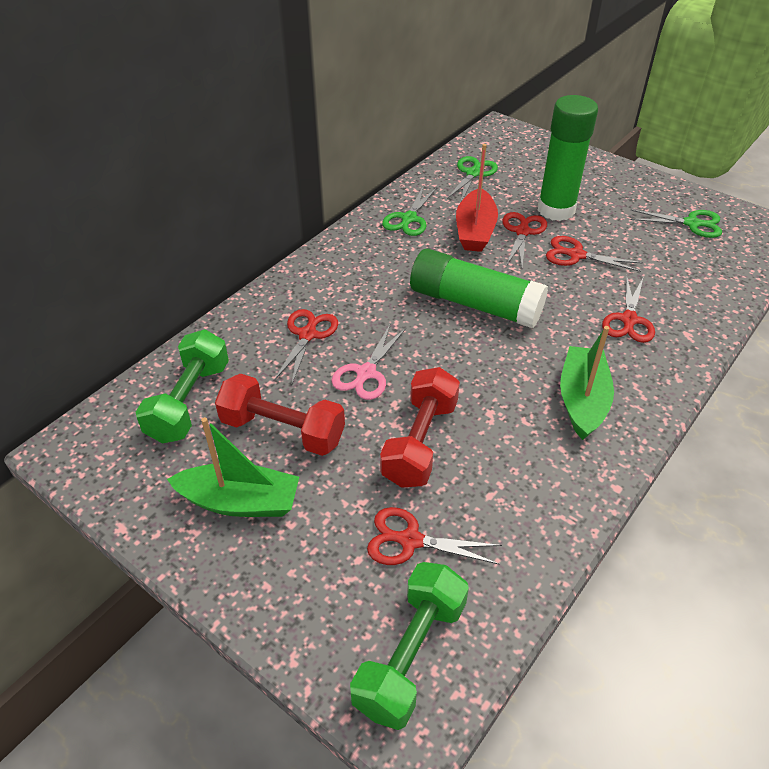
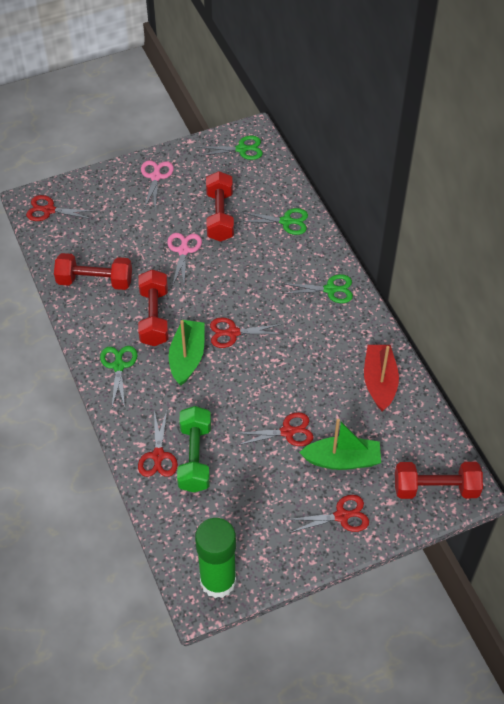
green dumbbell: 2 -> 1
green glue stick: 2 -> 1
green scissors: 3 -> 4
pink scissors: 1 -> 2
red dumbbell: 2 -> 4

